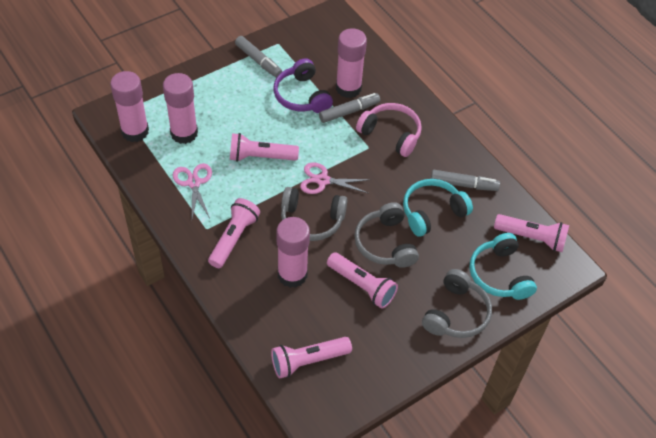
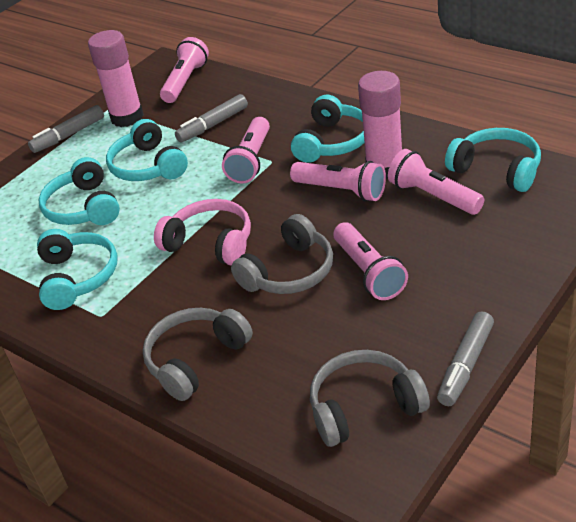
pink glue stick: 4 -> 2
pink scissors: 2 -> 0
purple headphones: 1 -> 0
turquoise headphones: 2 -> 5

